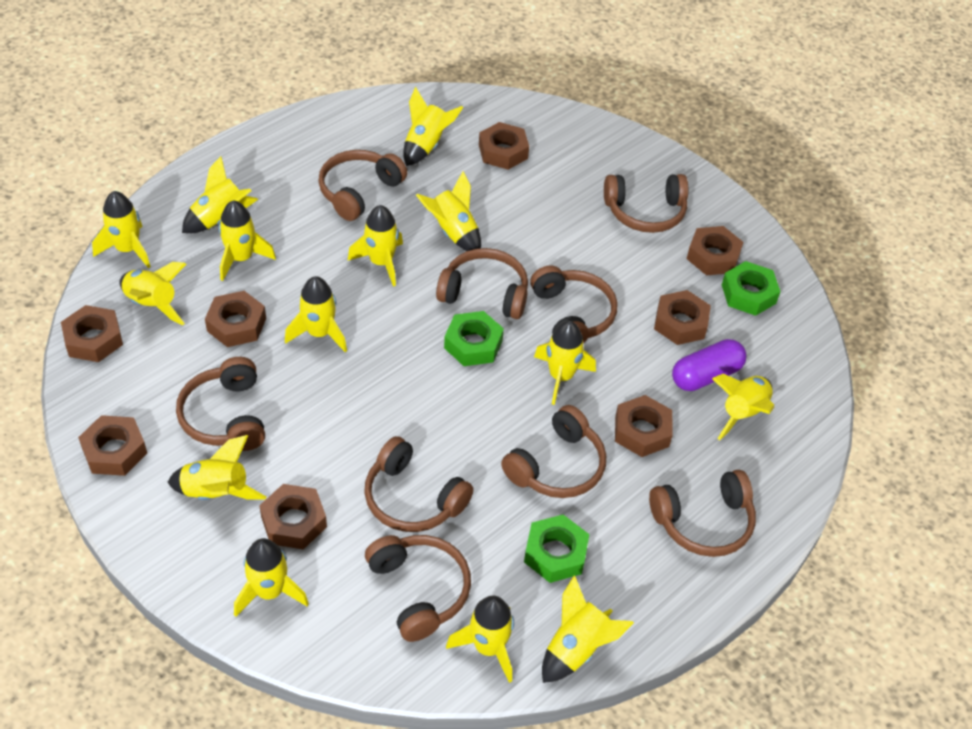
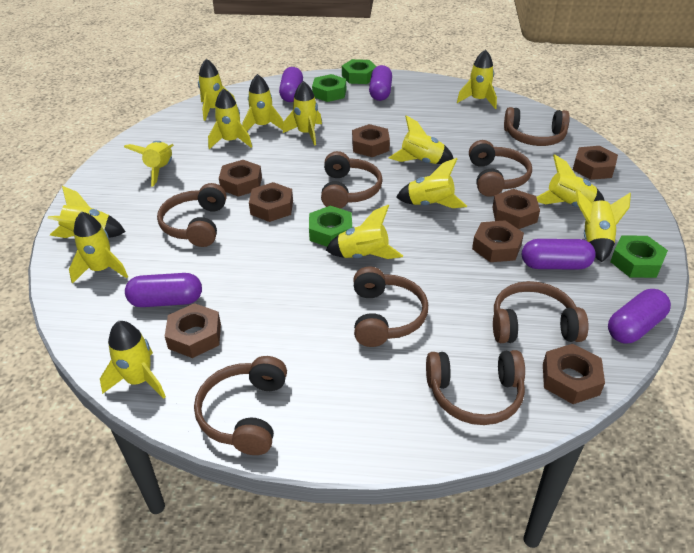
brown headphones: 9 -> 8
green nut: 3 -> 4
purple capsule: 1 -> 5

